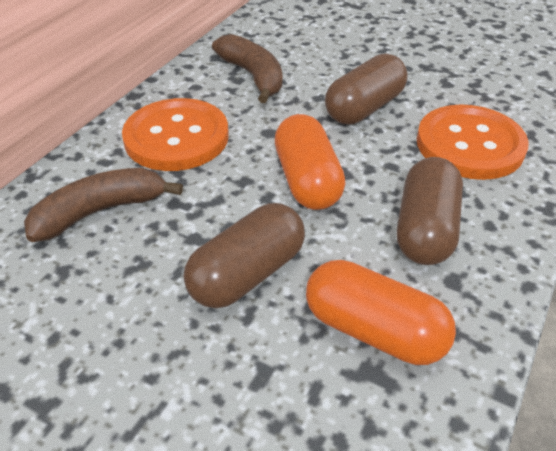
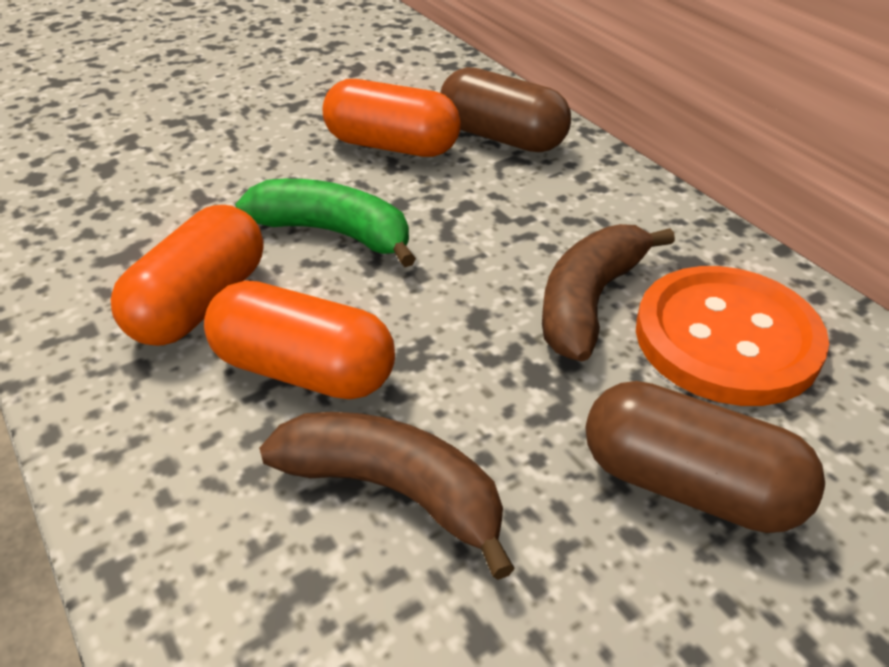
brown capsule: 3 -> 2
green banana: 0 -> 1
orange button: 2 -> 1
orange capsule: 2 -> 3

